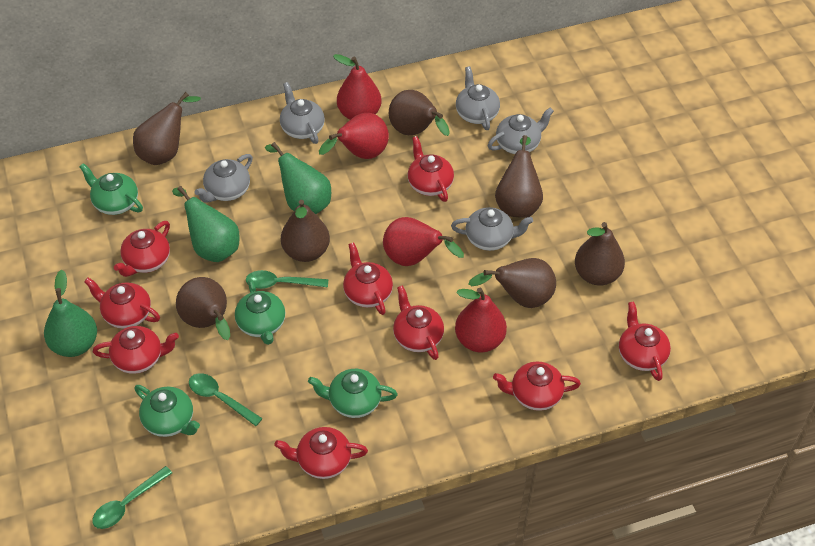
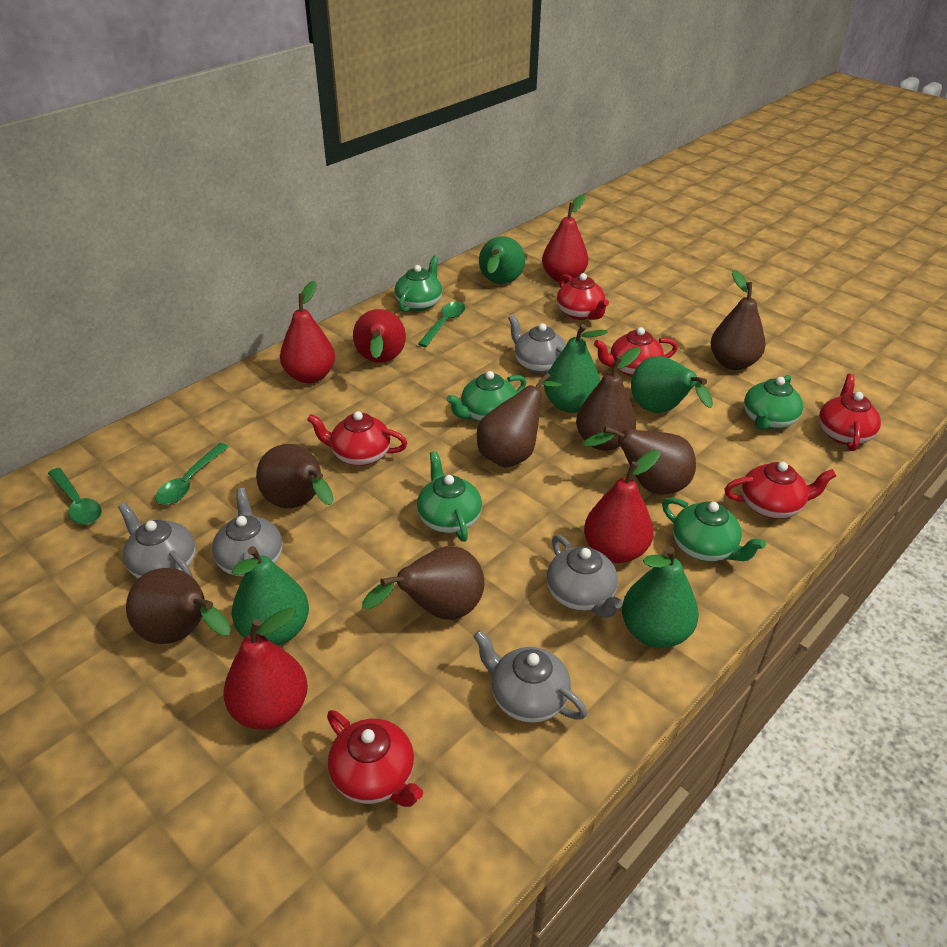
green pear: 3 -> 5
green teapot: 4 -> 5
red pear: 4 -> 5
red teapot: 9 -> 6

